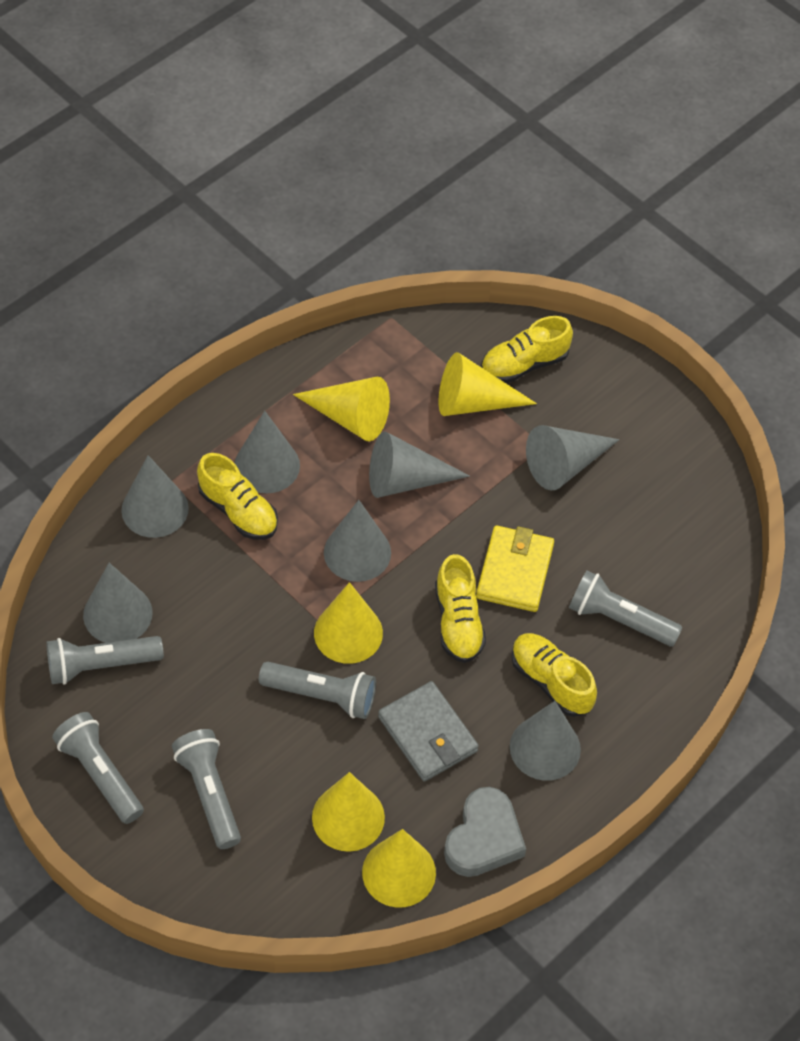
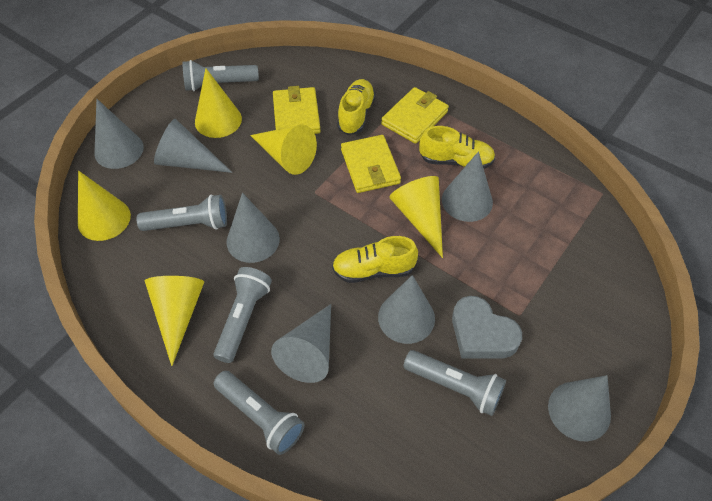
grey wallet: 1 -> 0
yellow shoe: 4 -> 3
yellow wallet: 1 -> 3

